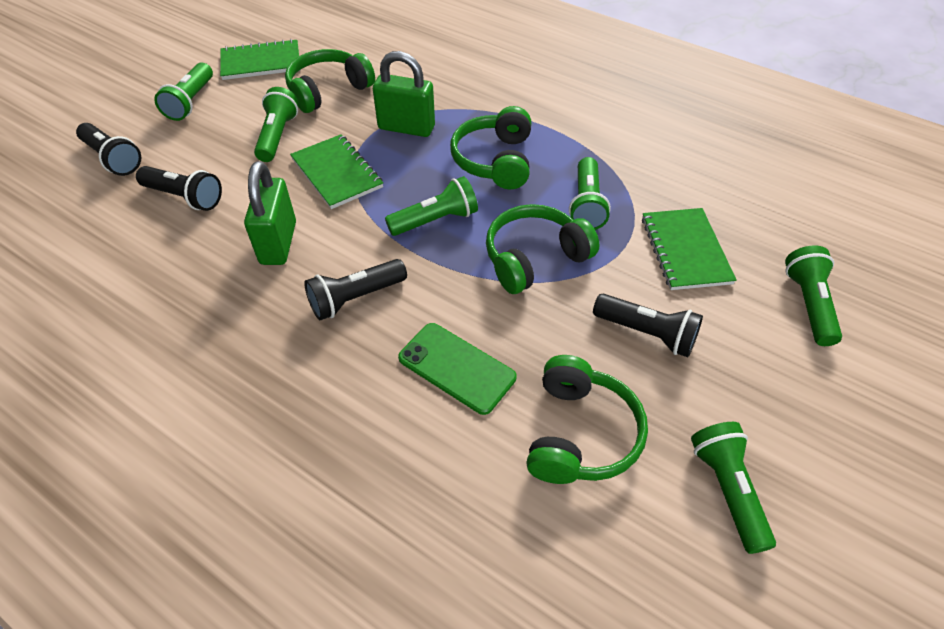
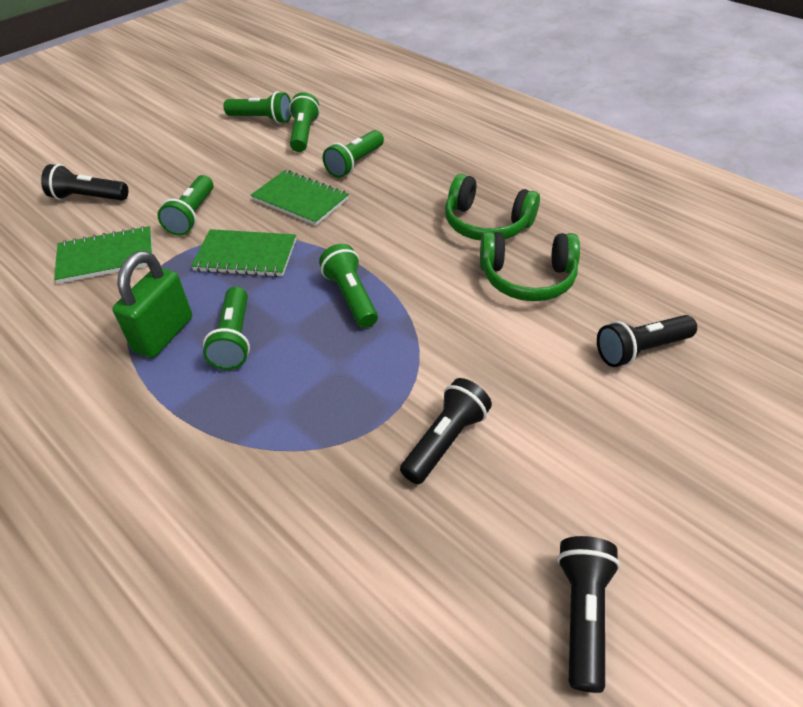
green headphones: 4 -> 2
green padlock: 2 -> 1
green phone: 1 -> 0

